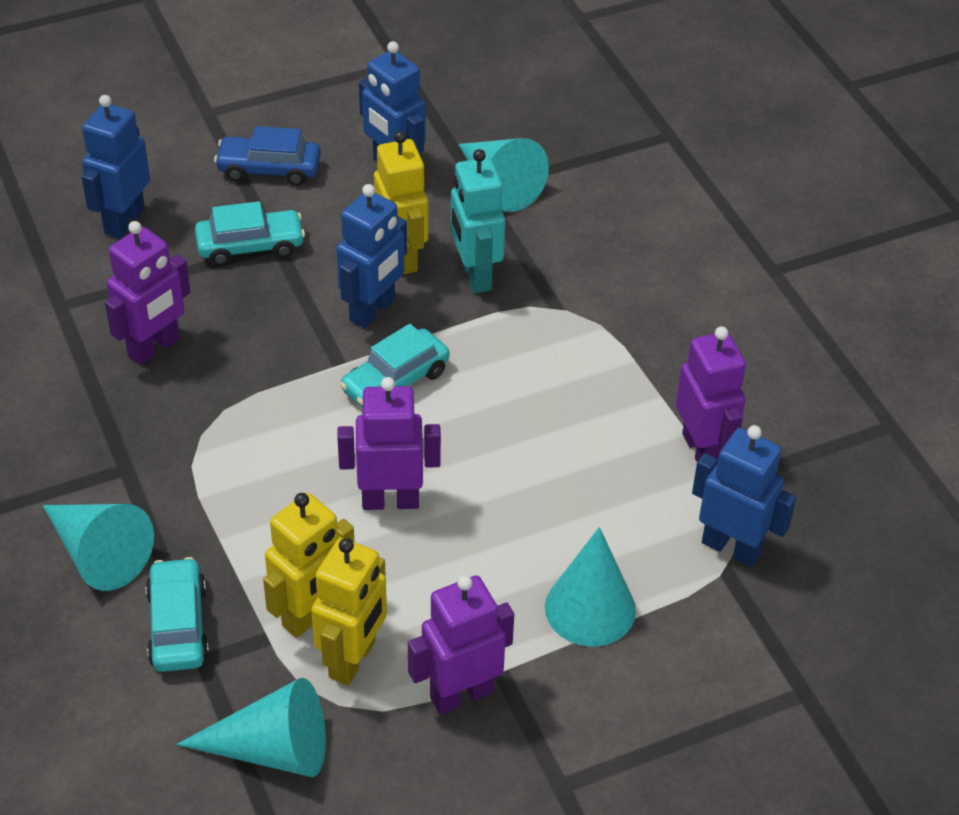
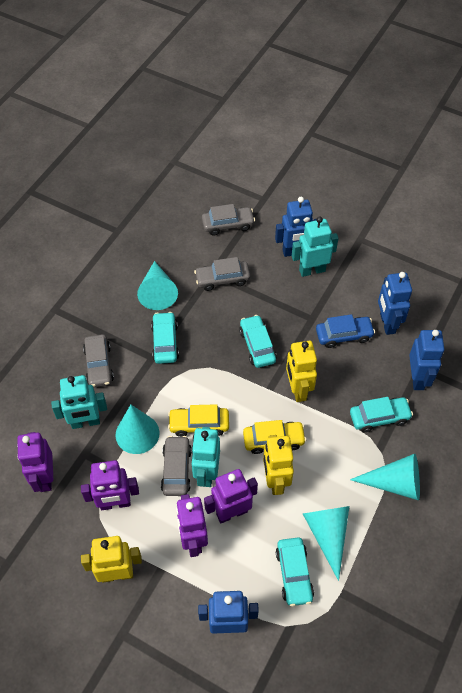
grey car: 0 -> 4
turquoise car: 3 -> 4
turquoise robot: 1 -> 3
yellow car: 0 -> 2

